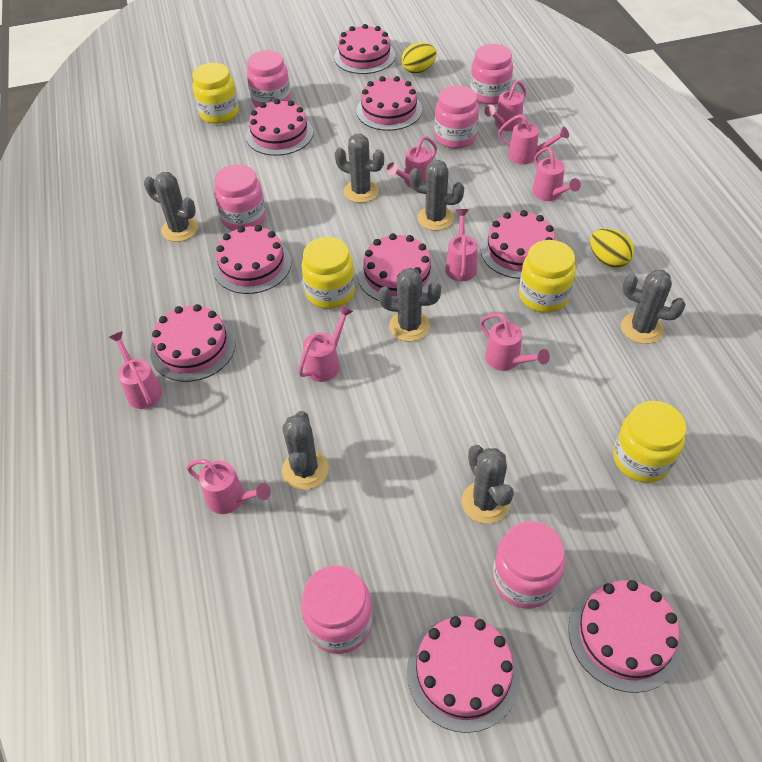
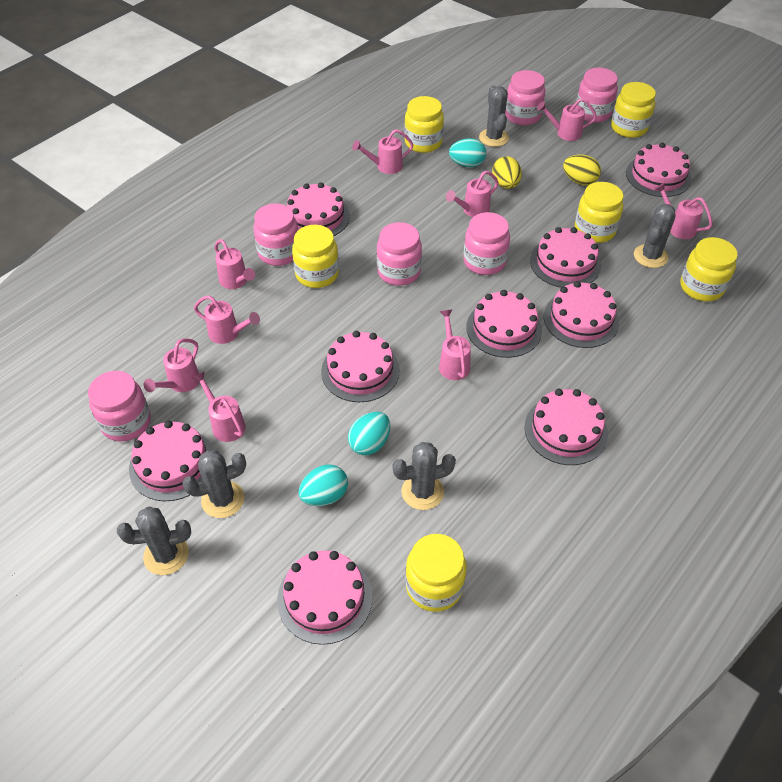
grey cactus: 7 -> 5
turquoise egg: 0 -> 3
yellow jar: 4 -> 6

